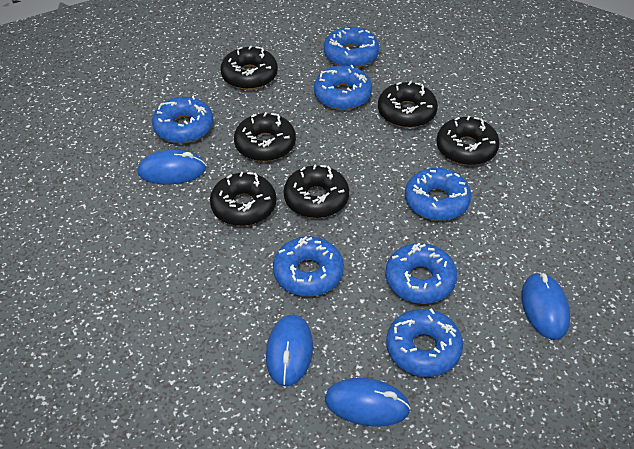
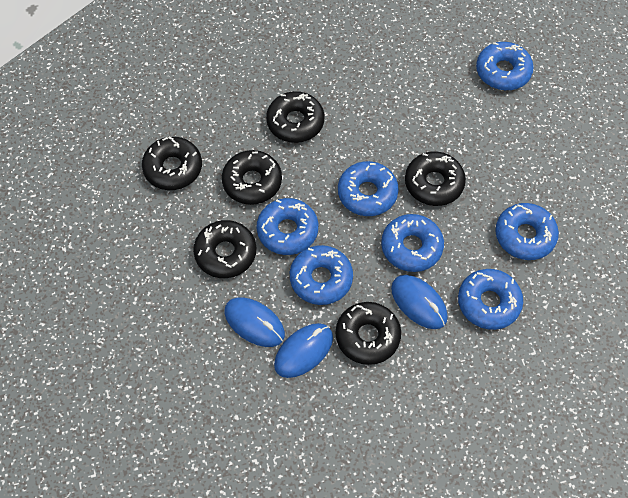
blue mouse: 4 -> 3

